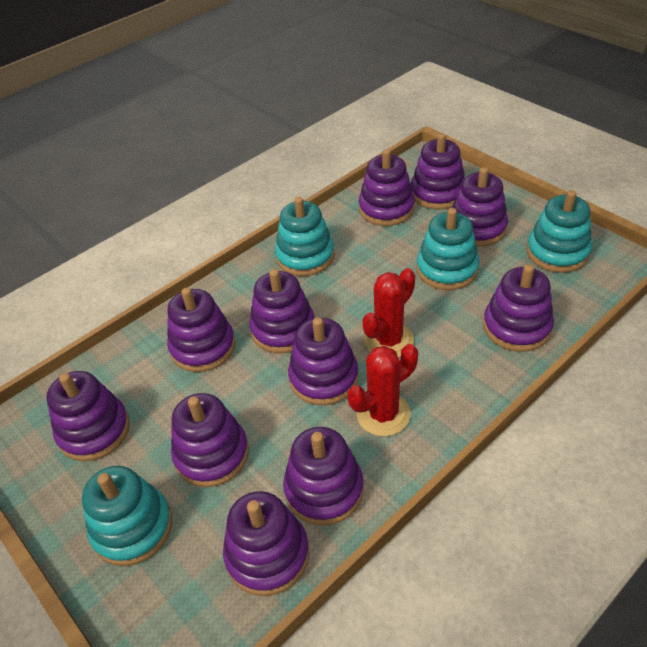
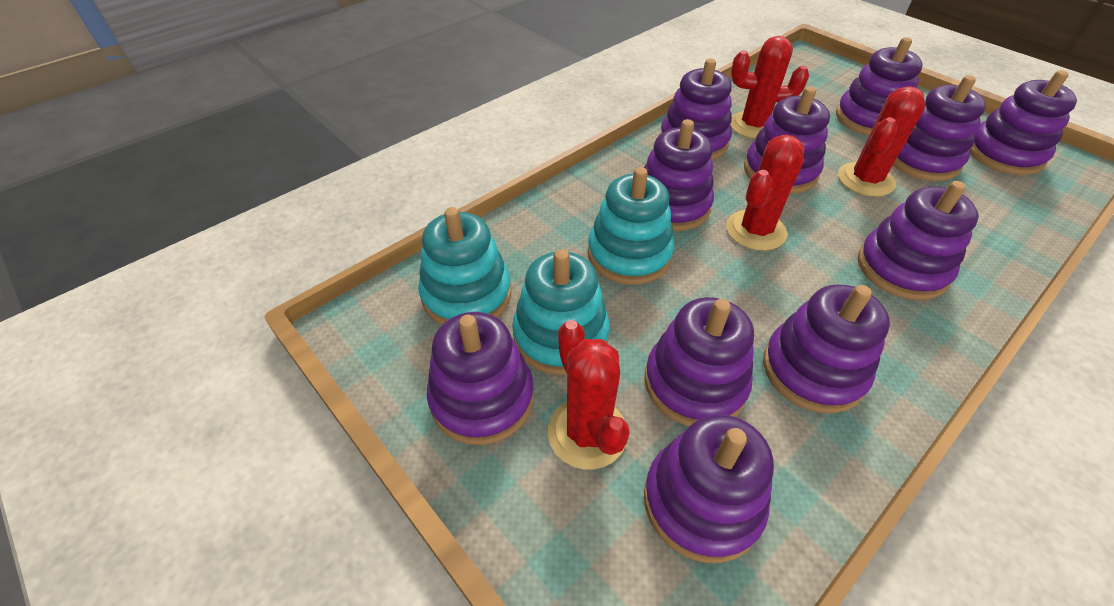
red cactus: 2 -> 4
turquoise stacking toy: 4 -> 3

